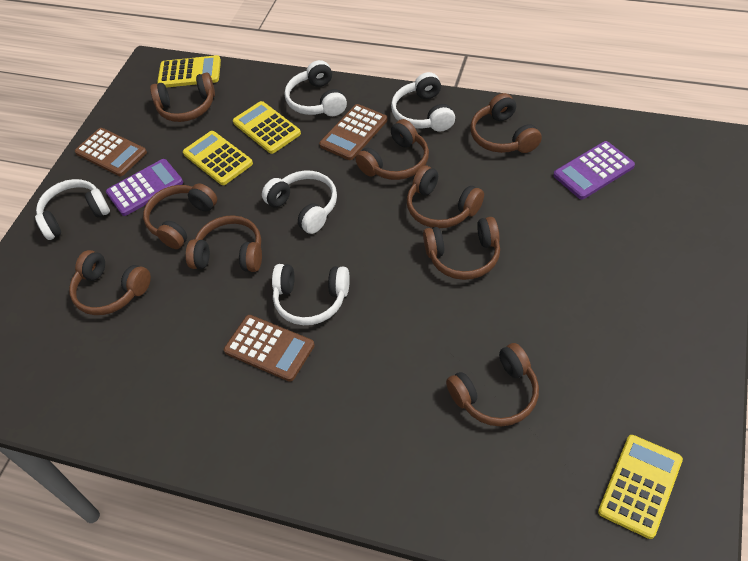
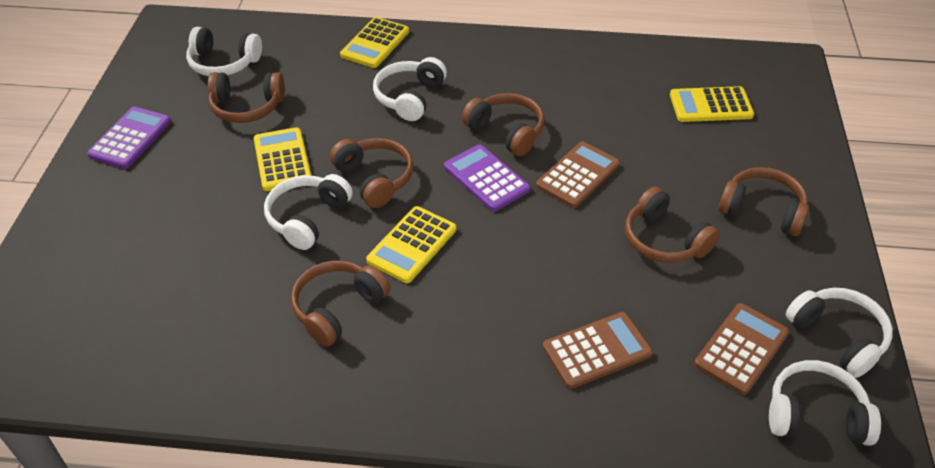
brown headphones: 9 -> 6

